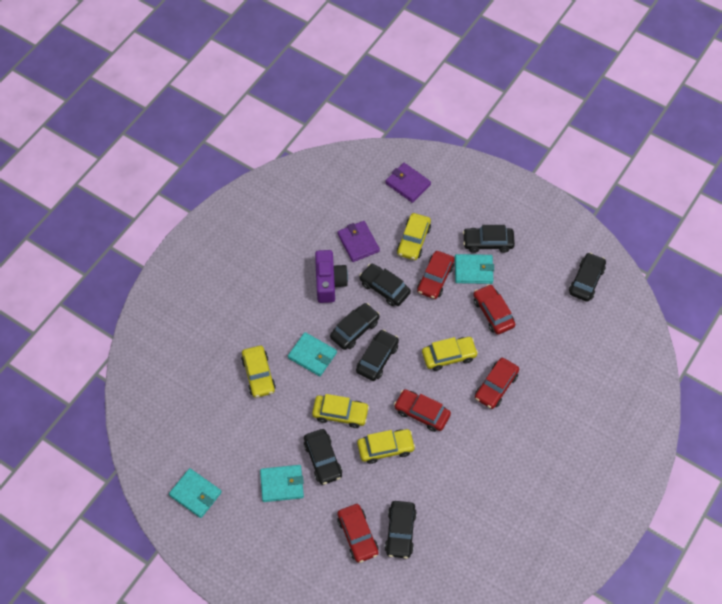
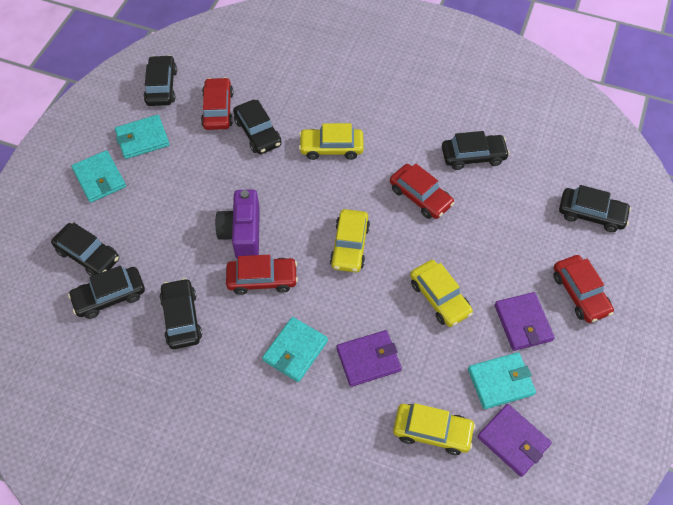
purple wallet: 2 -> 3
red car: 5 -> 4
yellow car: 5 -> 4

